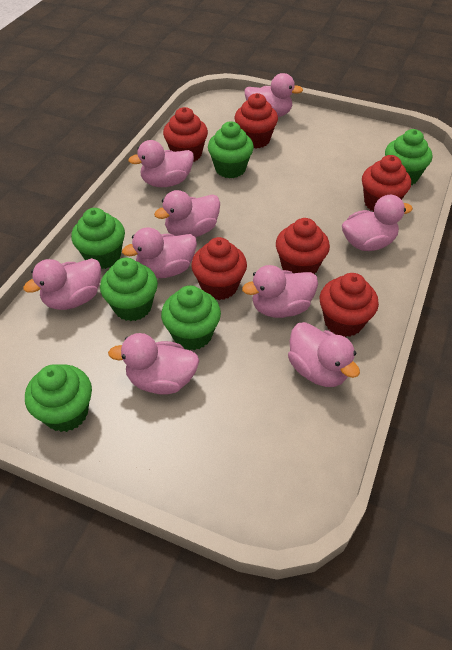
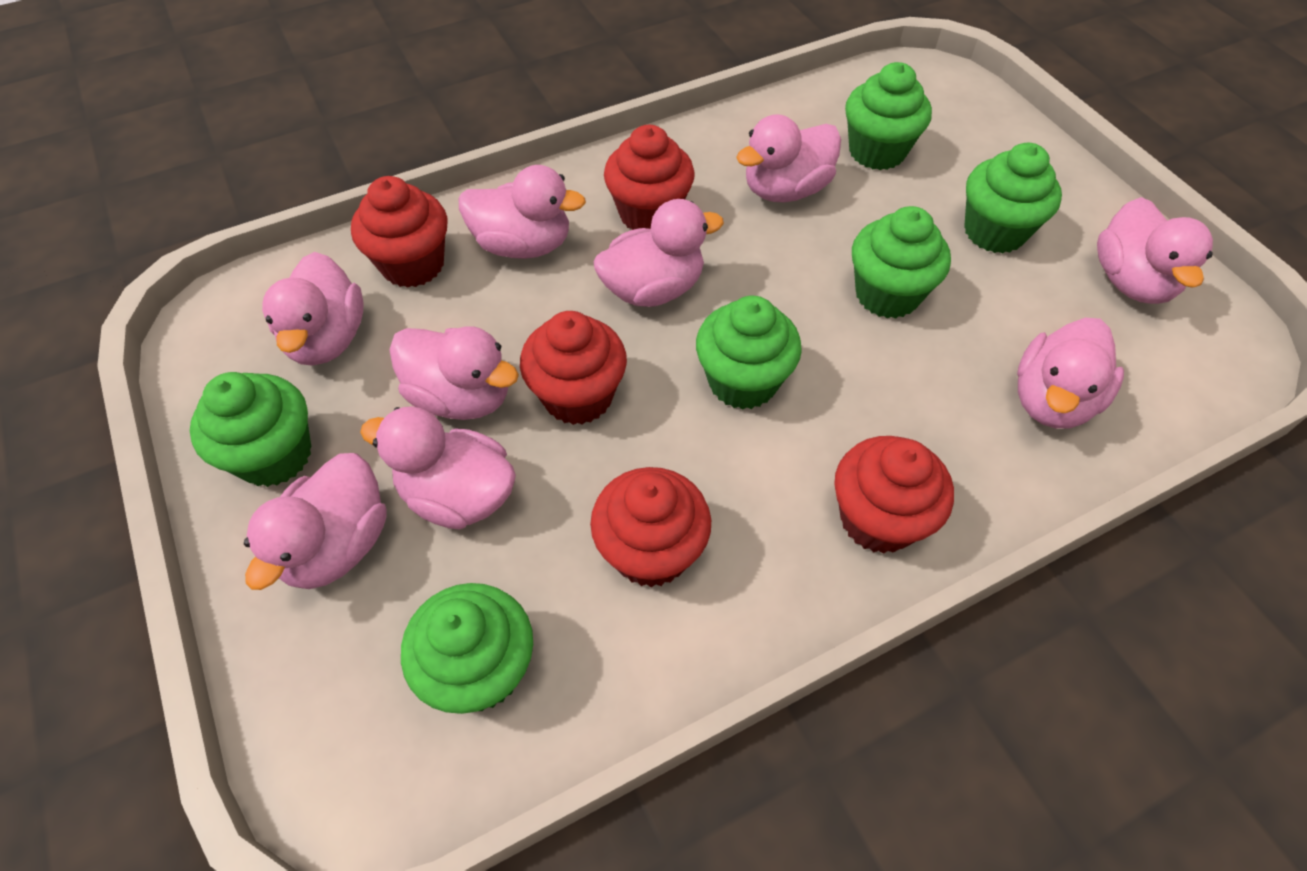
red cupcake: 6 -> 5

